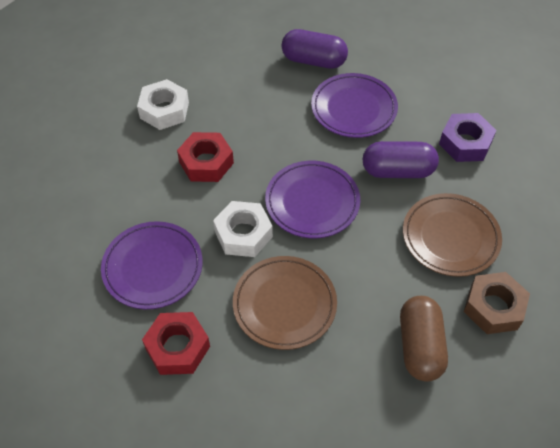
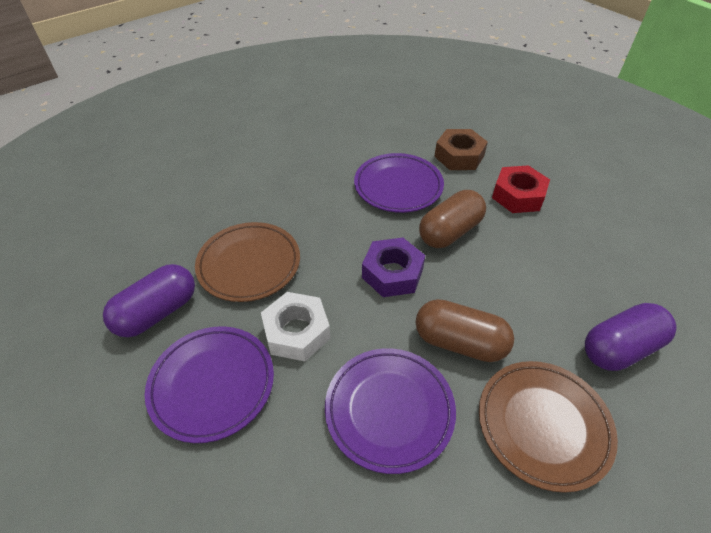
brown capsule: 1 -> 2
red nut: 2 -> 1
white nut: 2 -> 1

